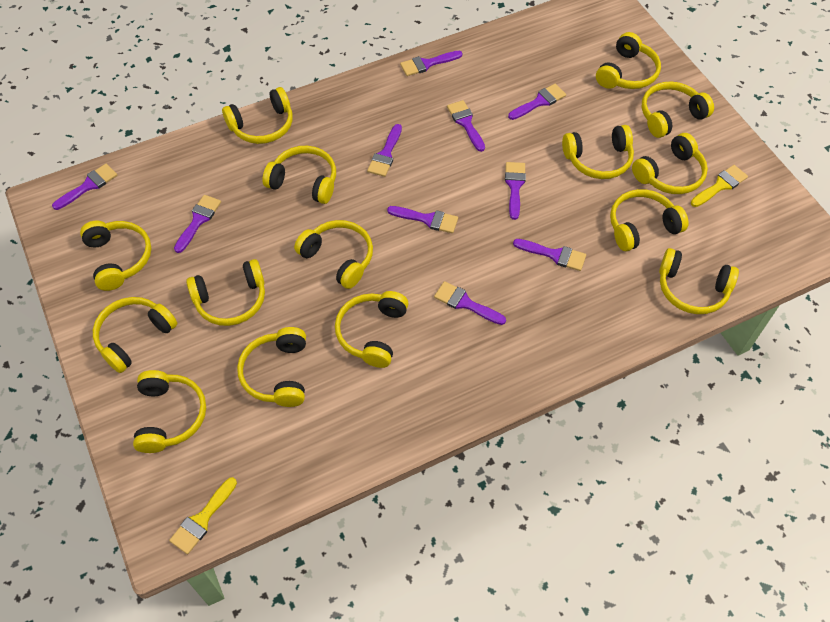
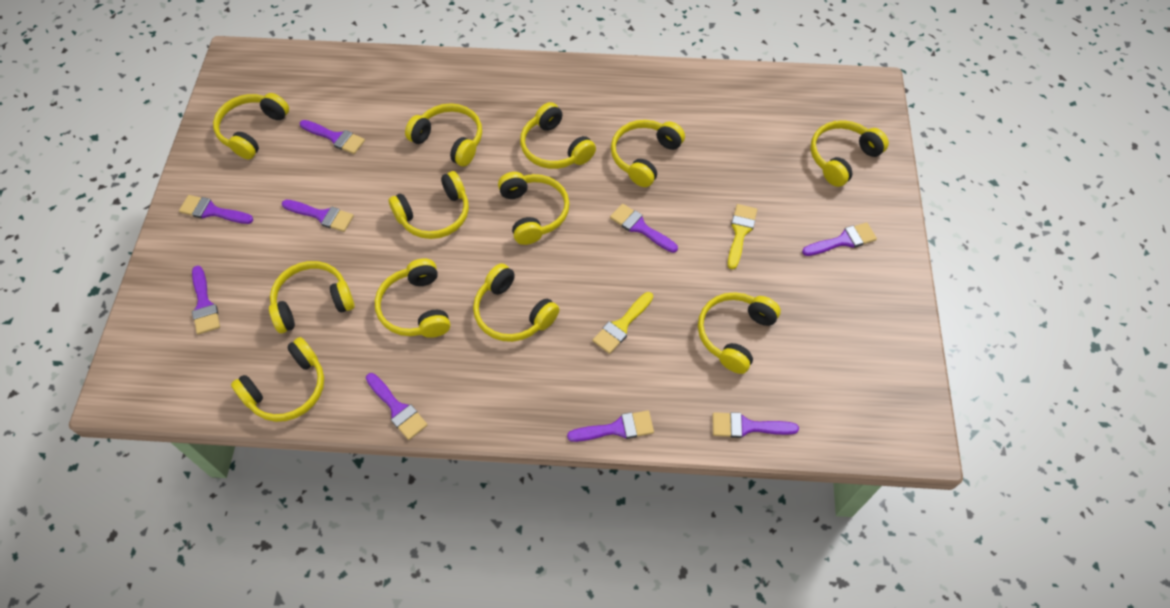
purple brush: 10 -> 9
yellow headphones: 15 -> 12

